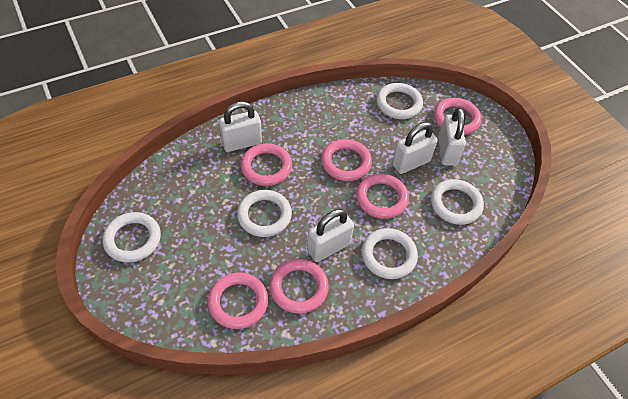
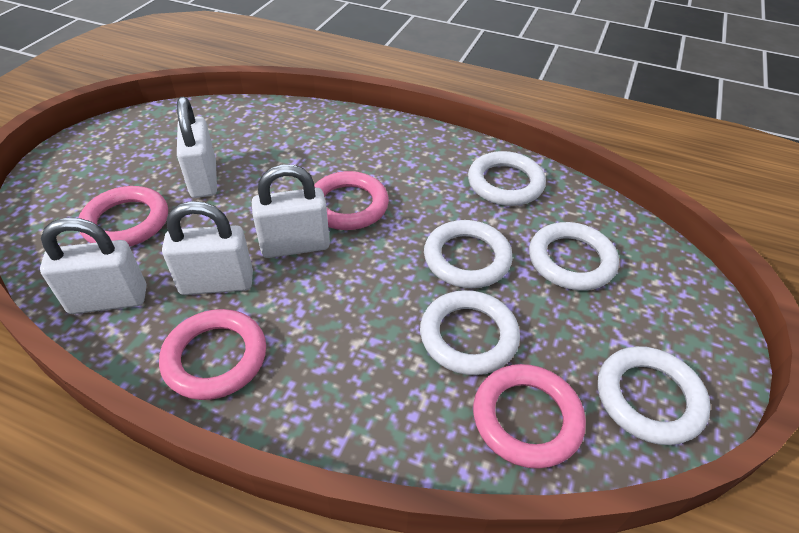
pink ring: 6 -> 4

